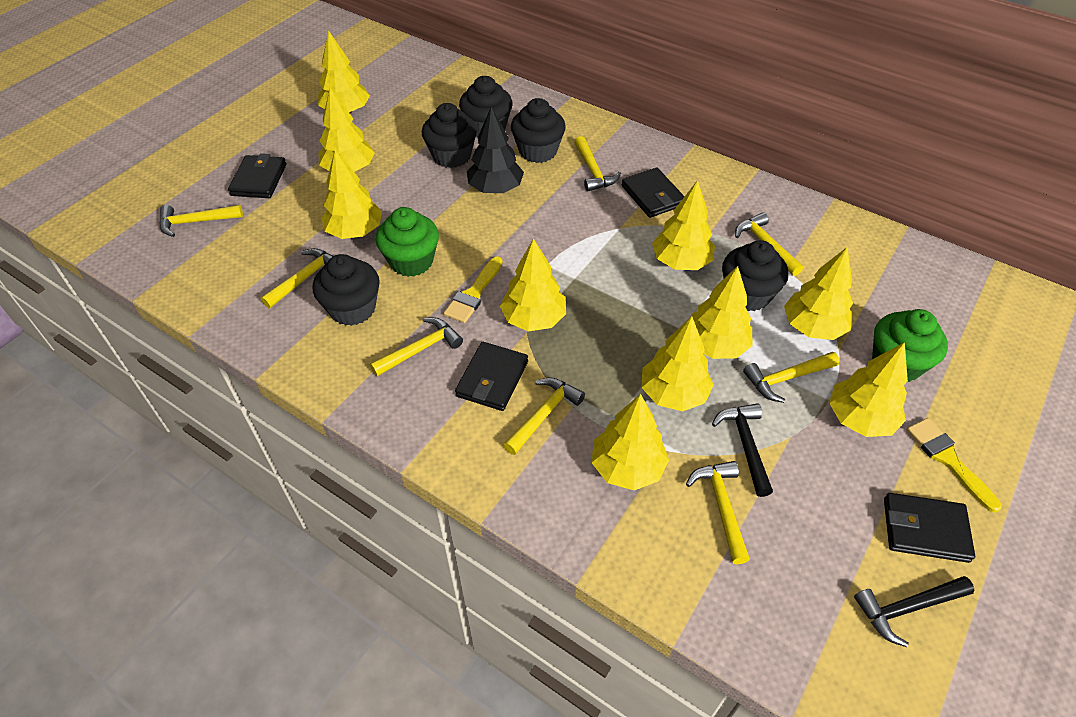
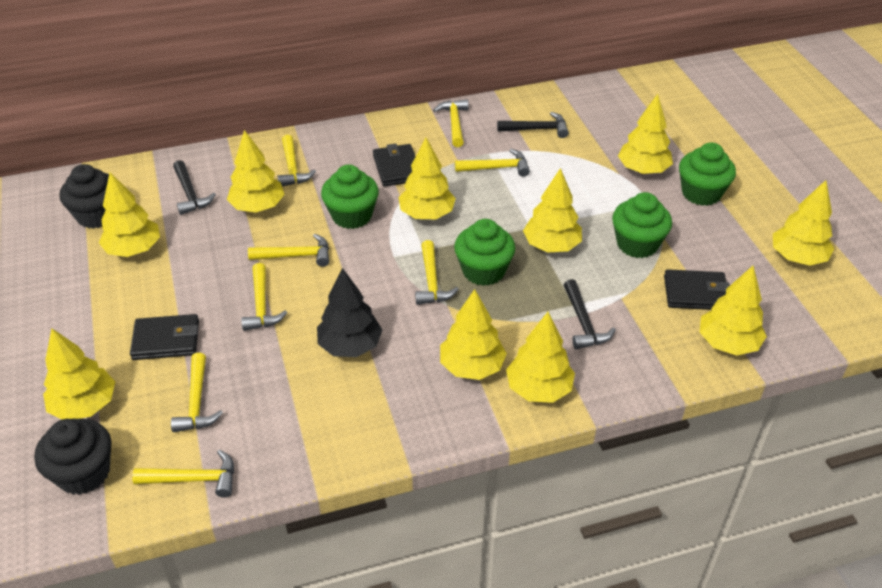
black cupcake: 5 -> 2
black hammer: 2 -> 3
black wallet: 4 -> 3
green cupcake: 2 -> 4
yellow brush: 2 -> 0

